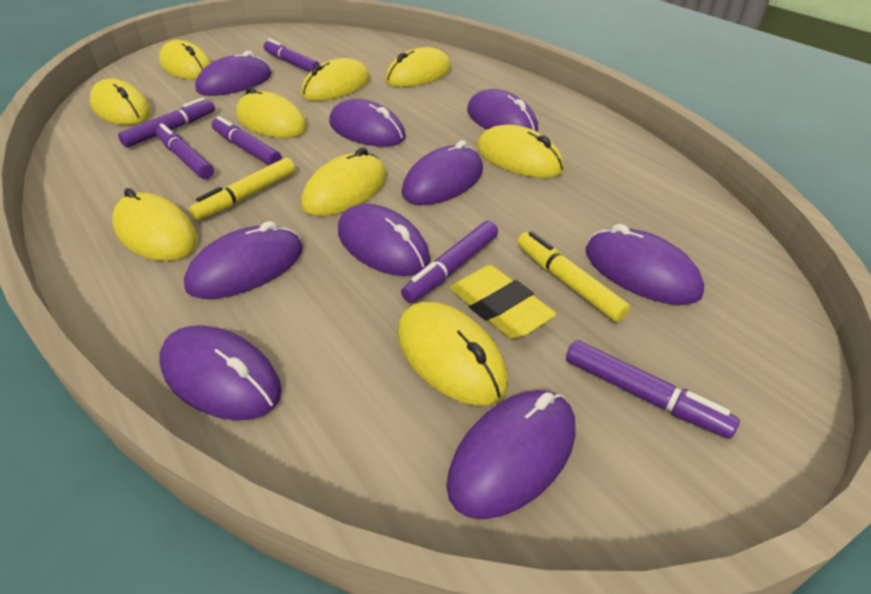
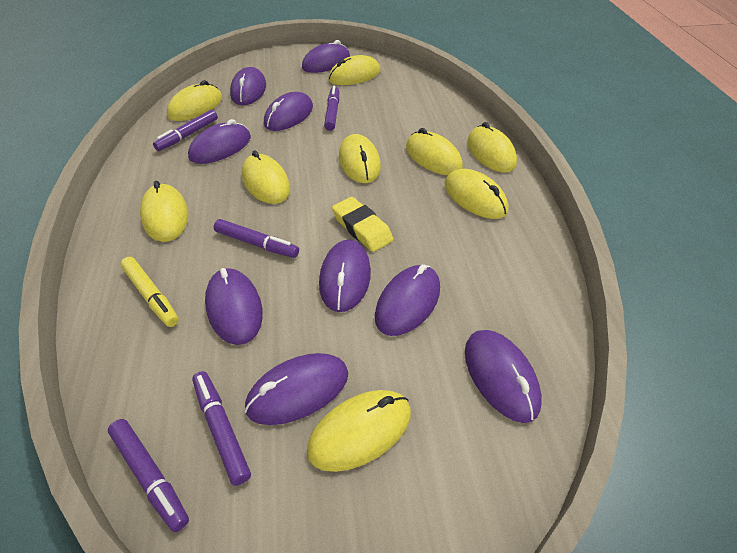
purple marker: 6 -> 5
yellow marker: 2 -> 1

